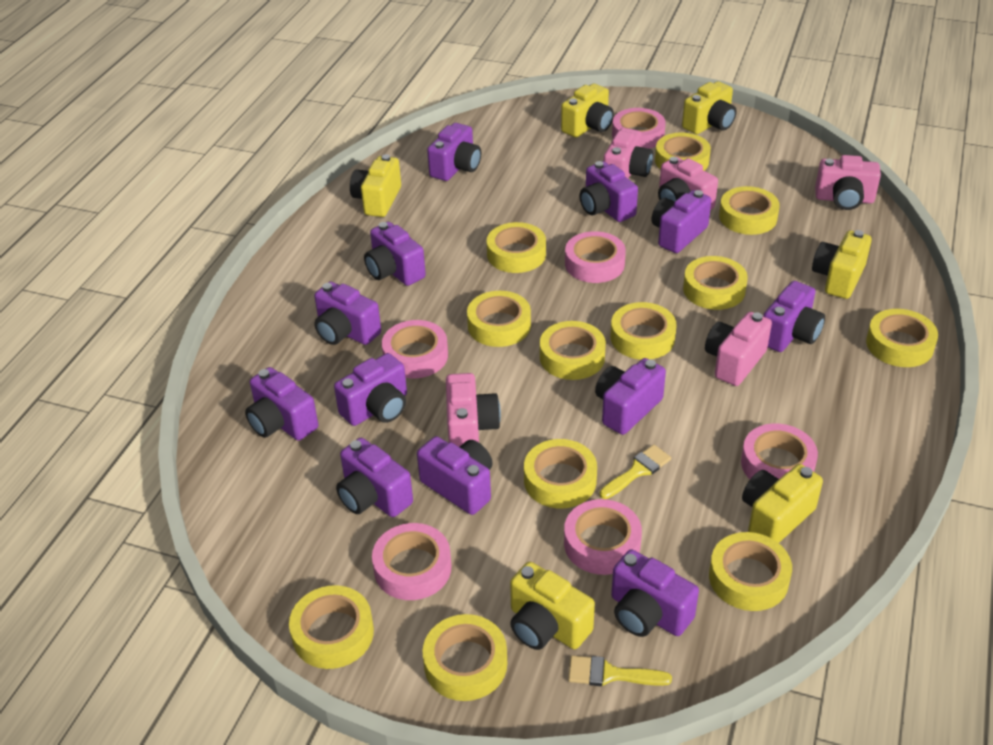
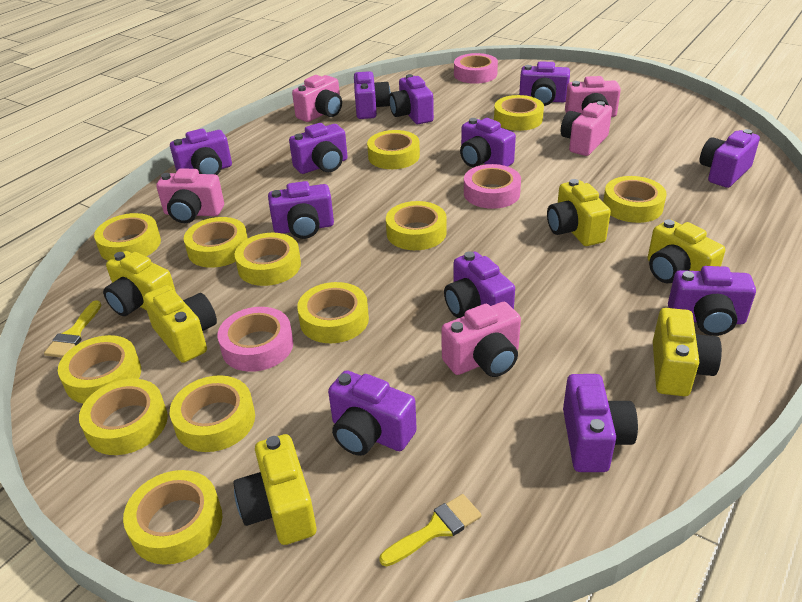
pink tape: 6 -> 3

